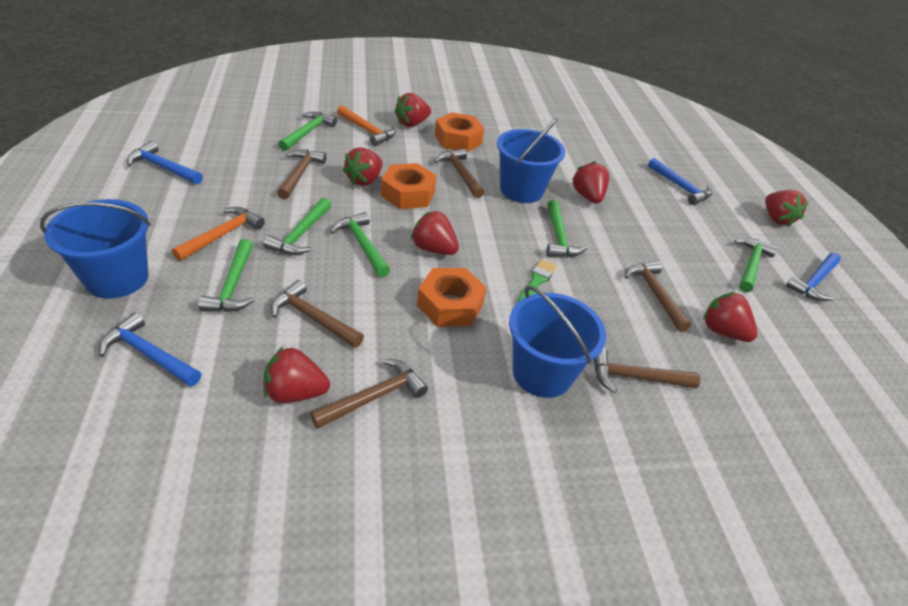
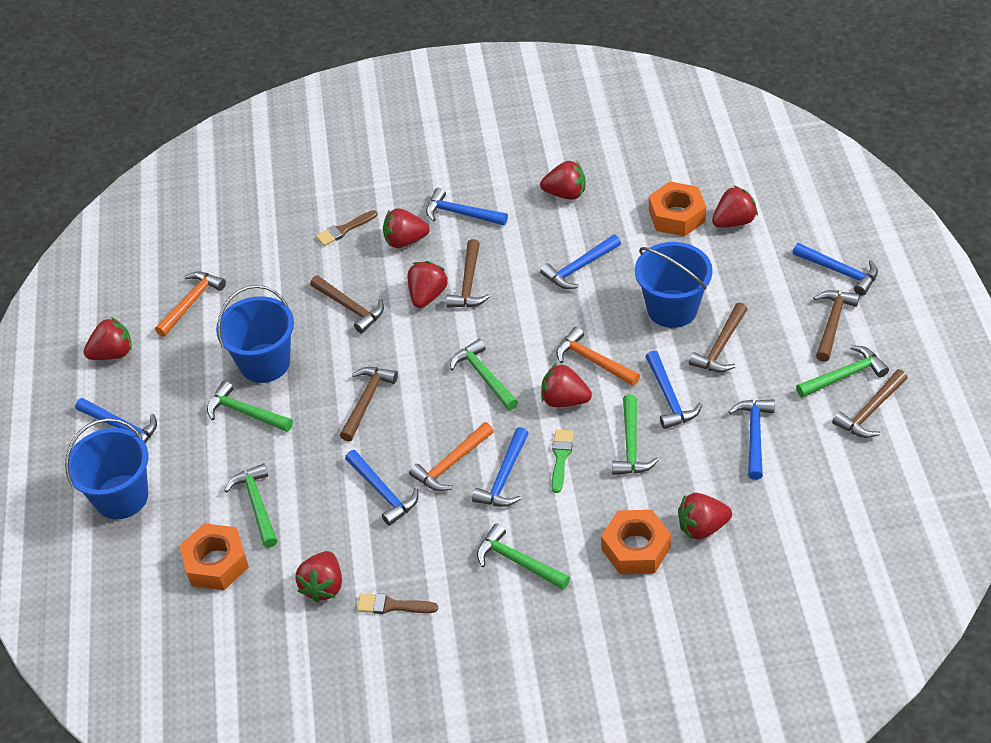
blue hammer: 4 -> 8
brown brush: 0 -> 2
orange hammer: 2 -> 3
red strawberry: 7 -> 8

